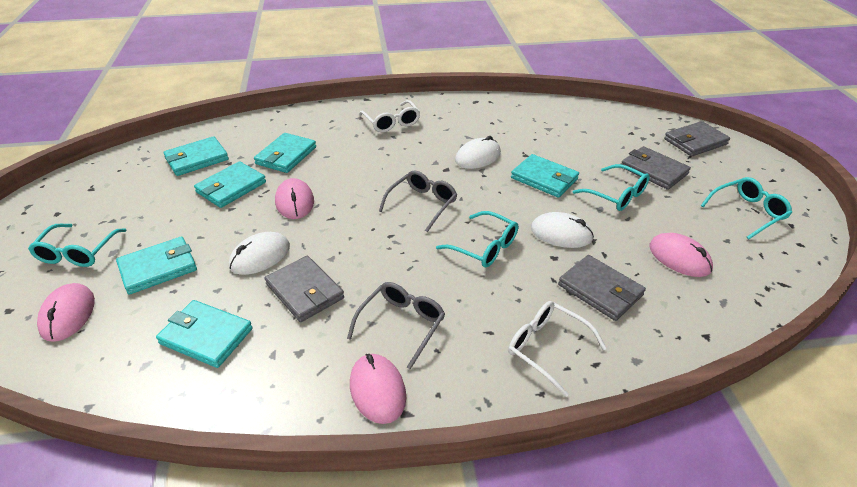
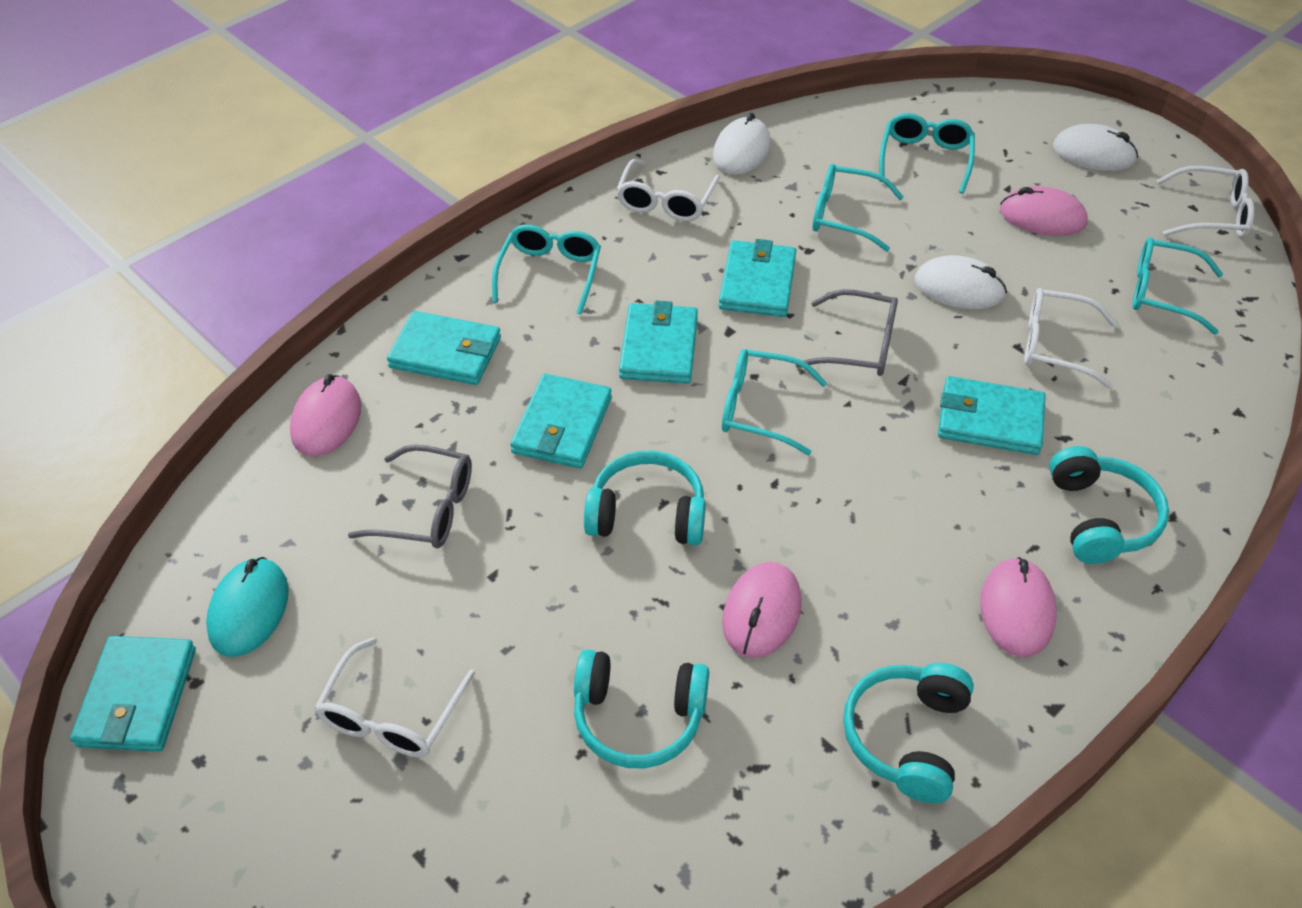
grey wallet: 4 -> 0
turquoise glasses: 4 -> 5
turquoise headphones: 0 -> 4
turquoise mouse: 0 -> 1
white glasses: 2 -> 4

